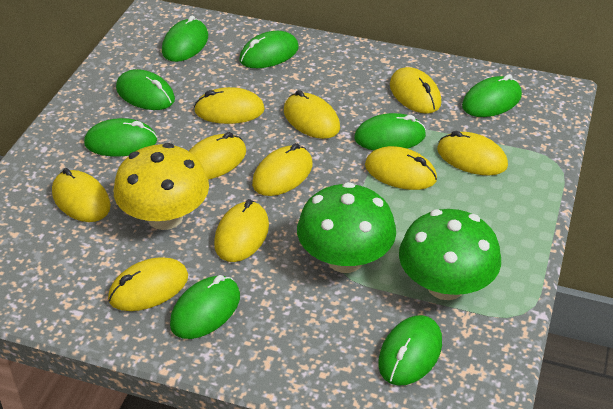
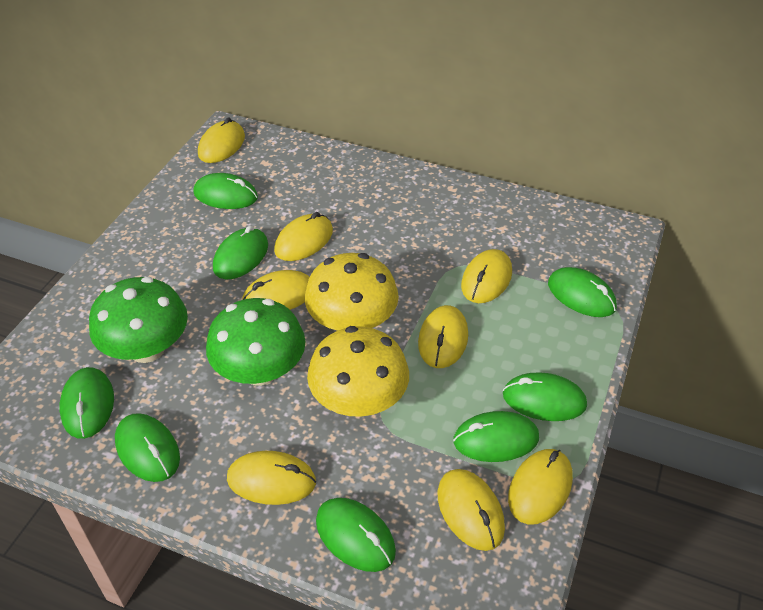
yellow mouse: 10 -> 8
yellow mushroom: 1 -> 2

